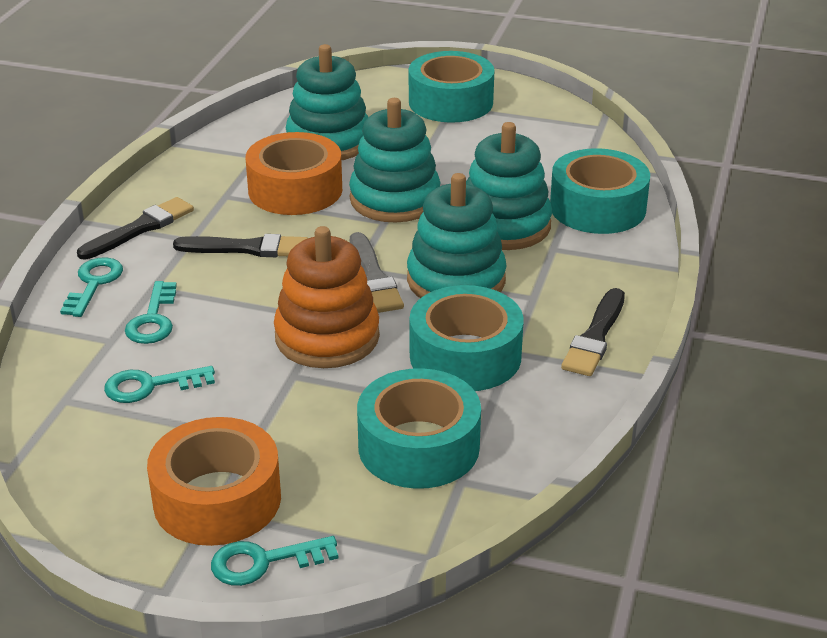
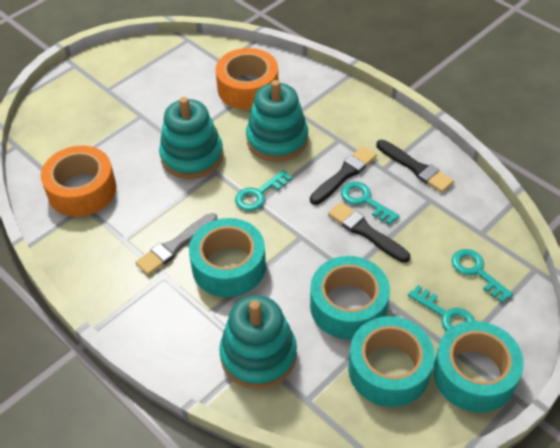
orange stacking toy: 1 -> 0
turquoise stacking toy: 4 -> 3

